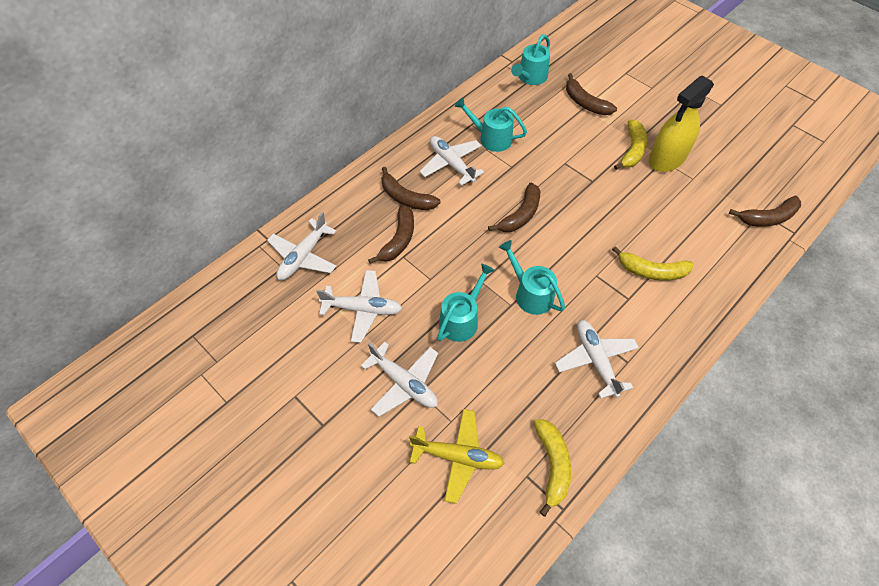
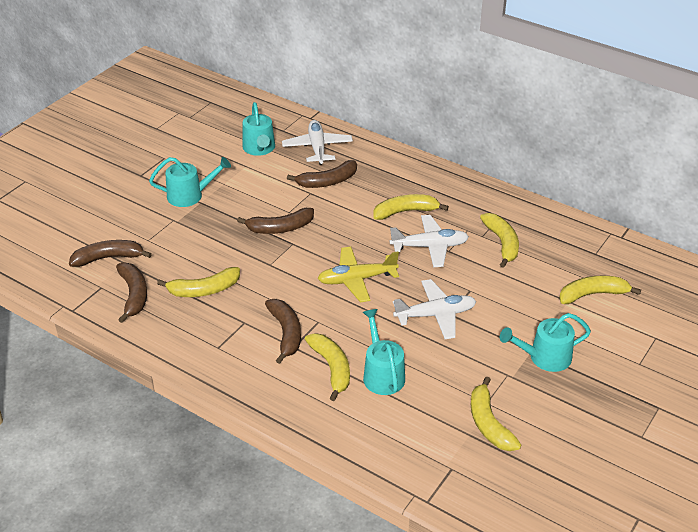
white plane: 5 -> 3
yellow banana: 3 -> 6
yellow spray bottle: 1 -> 0

